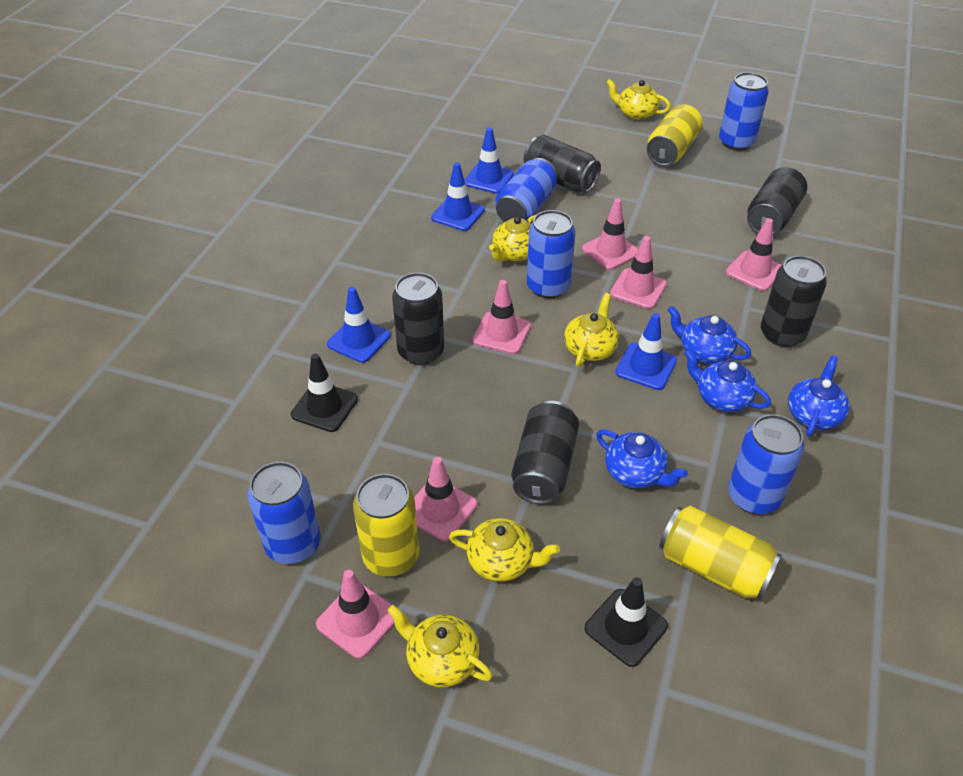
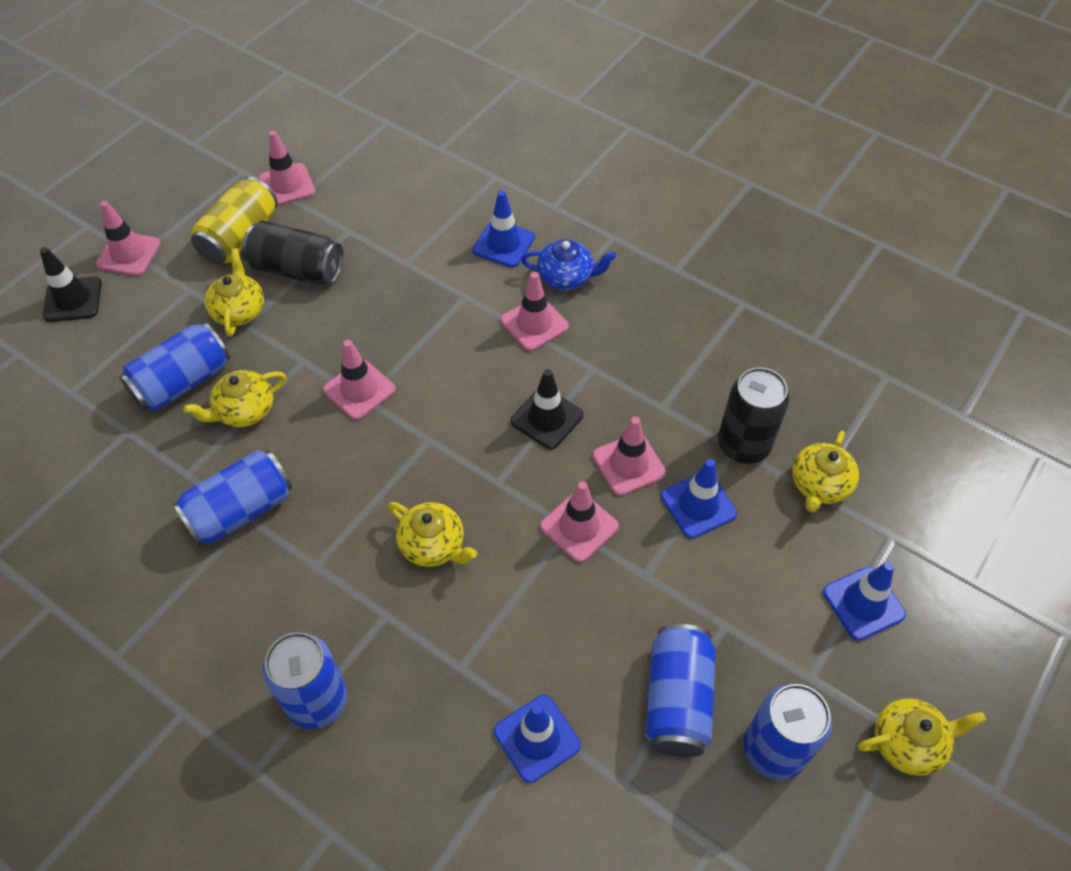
black can: 5 -> 2
blue teapot: 4 -> 1
yellow can: 3 -> 1

